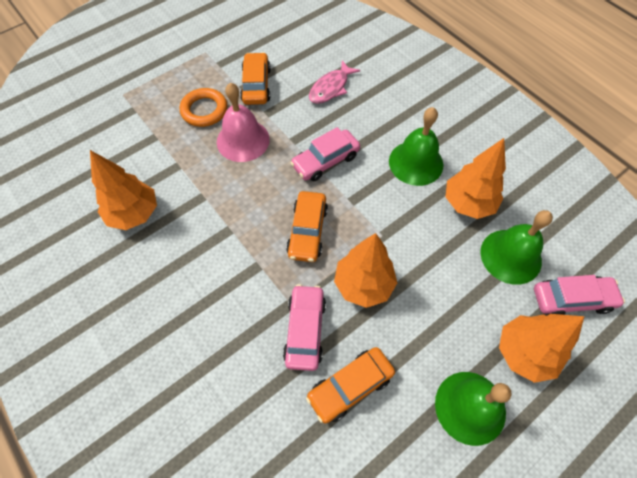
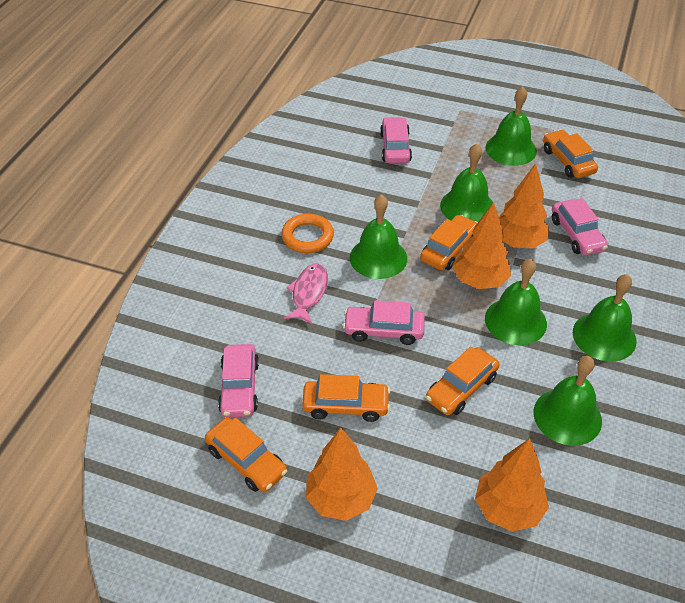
green bell: 3 -> 6
orange car: 3 -> 5
pink bell: 1 -> 0
pink car: 3 -> 4

